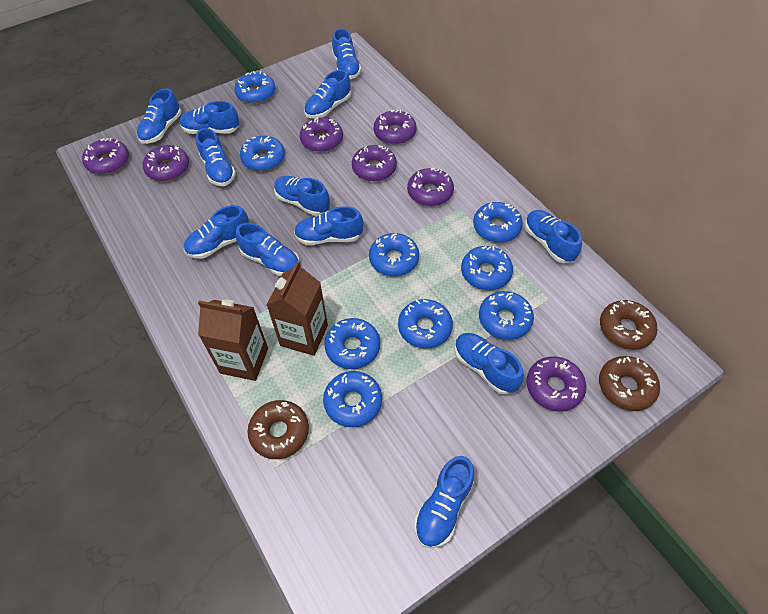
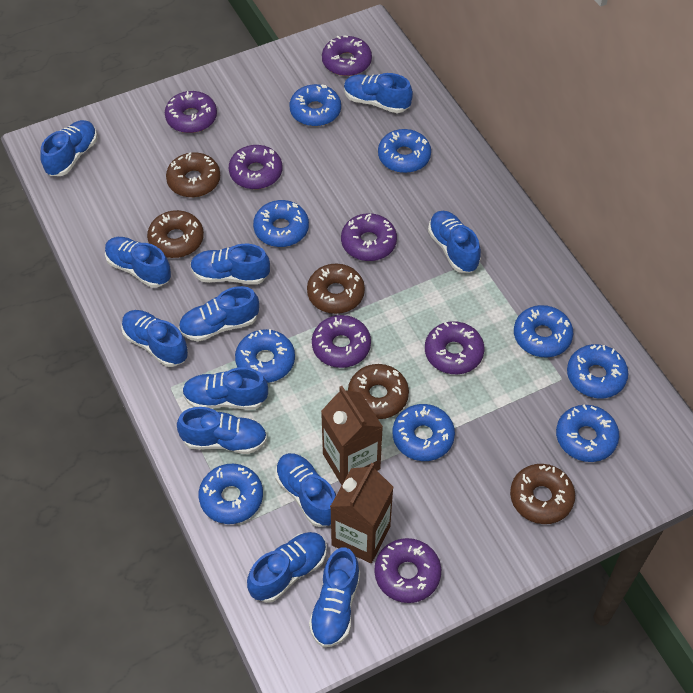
brown donut: 3 -> 5

